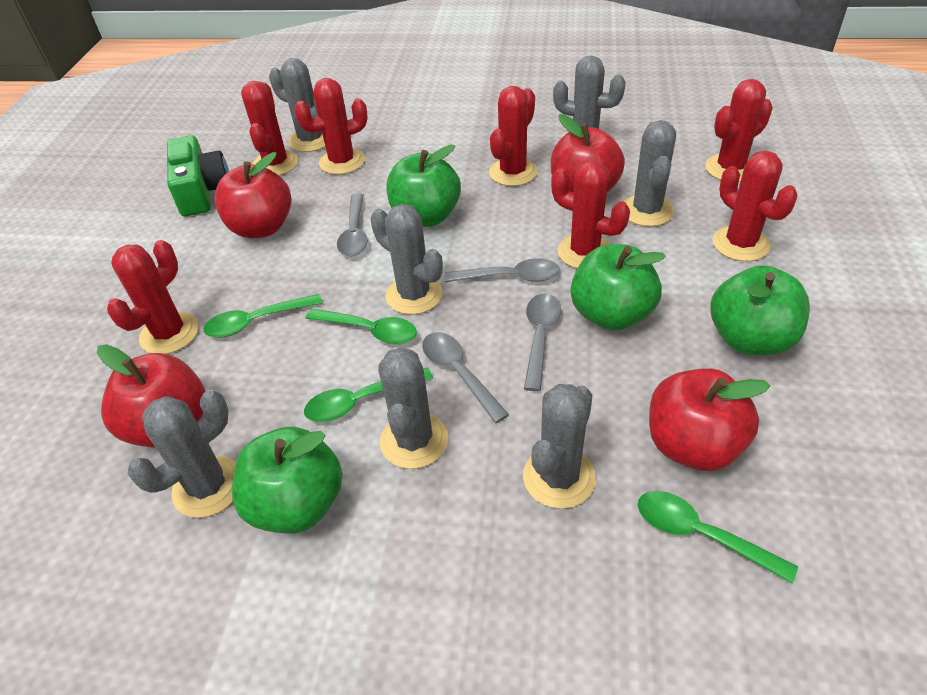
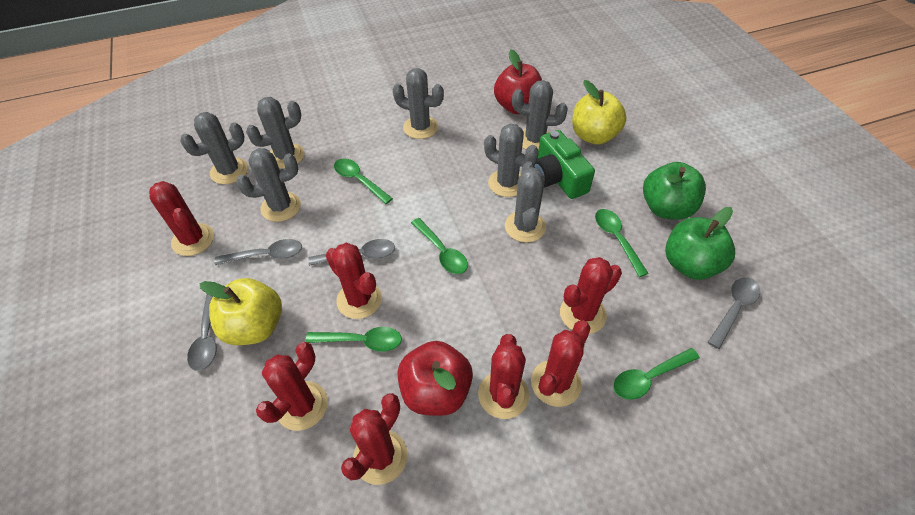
green apple: 4 -> 2
green spoon: 4 -> 5
red apple: 4 -> 2
yellow apple: 0 -> 2

